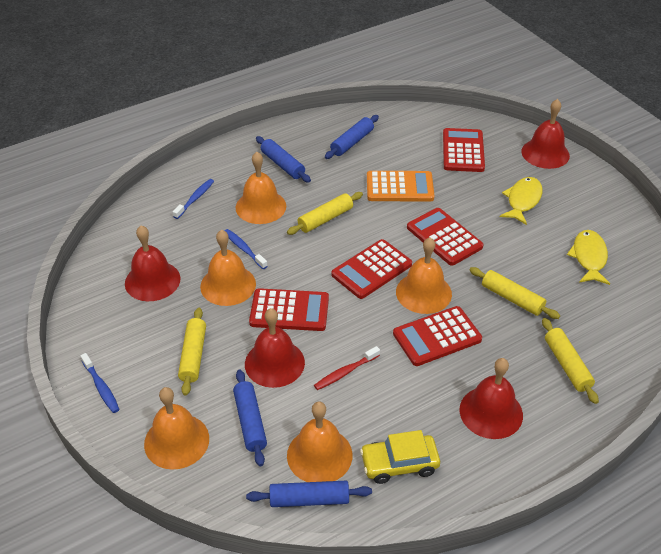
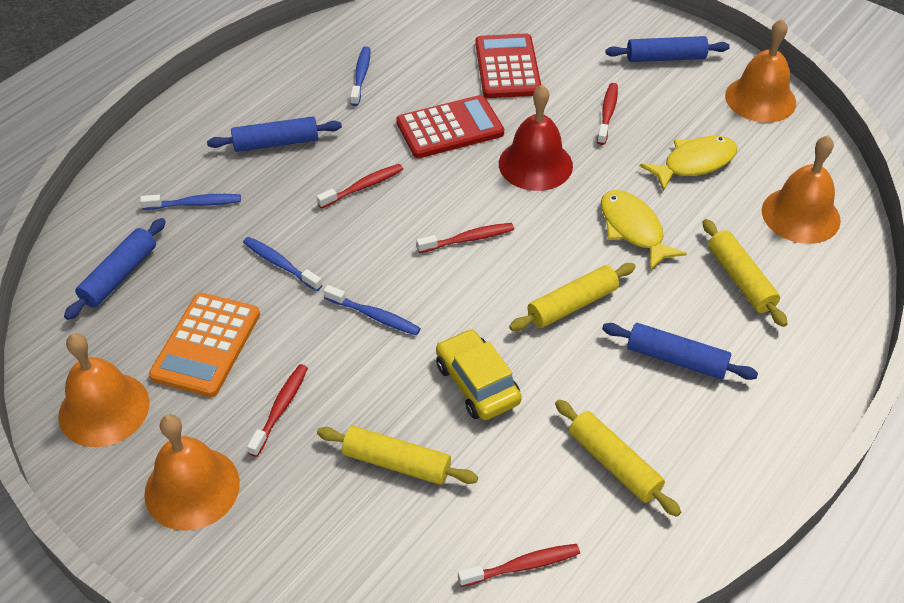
blue toothbrush: 3 -> 4
orange bell: 5 -> 4
red bell: 4 -> 1
red calculator: 5 -> 2
red toothbrush: 1 -> 5

